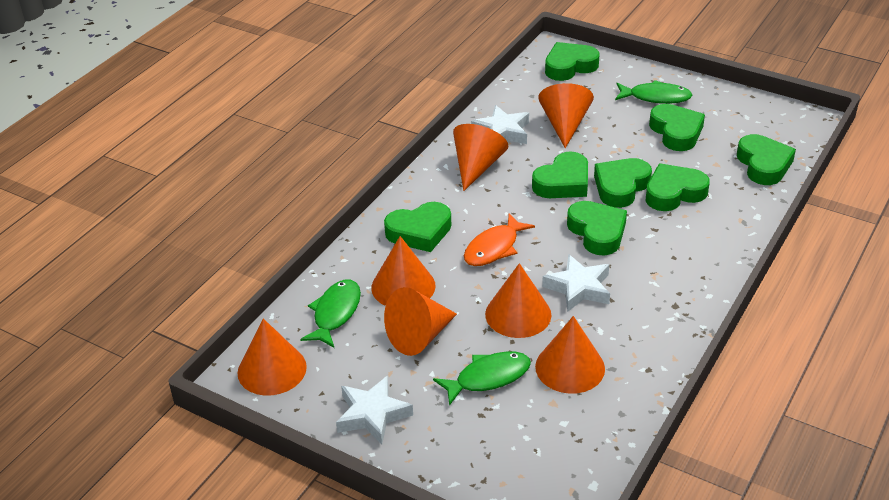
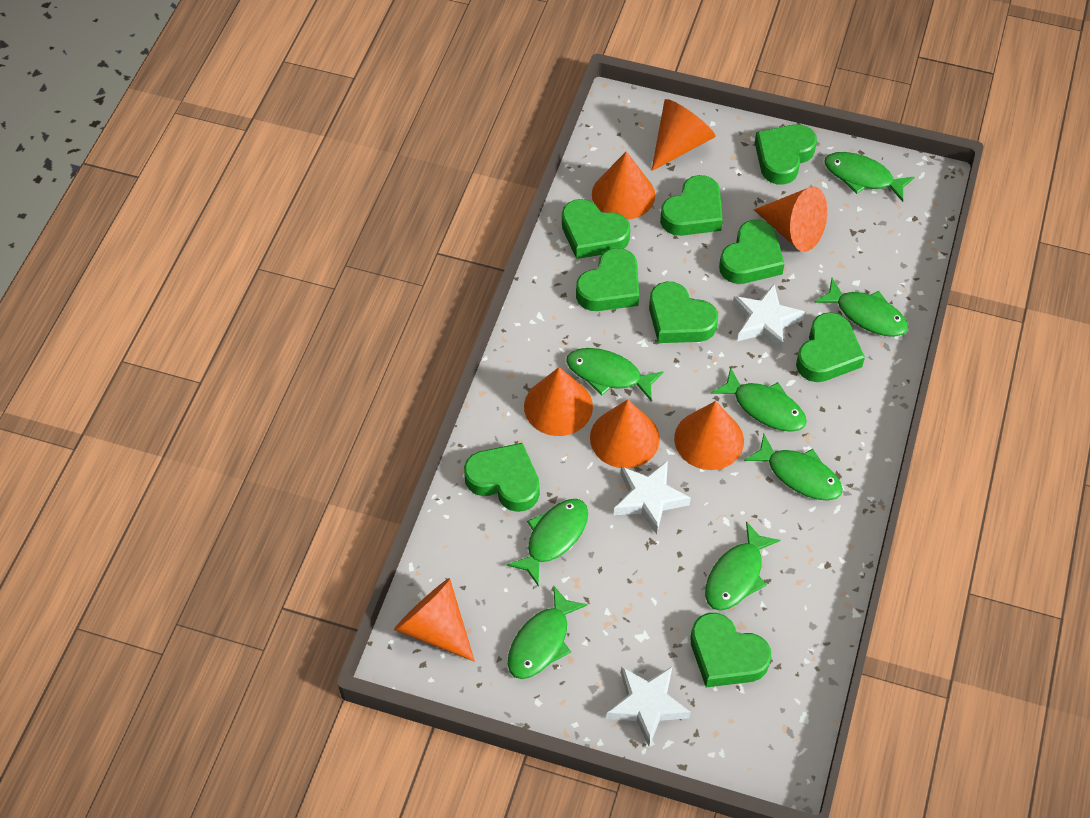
green fish: 3 -> 8
green heart: 8 -> 9
orange fish: 1 -> 0

